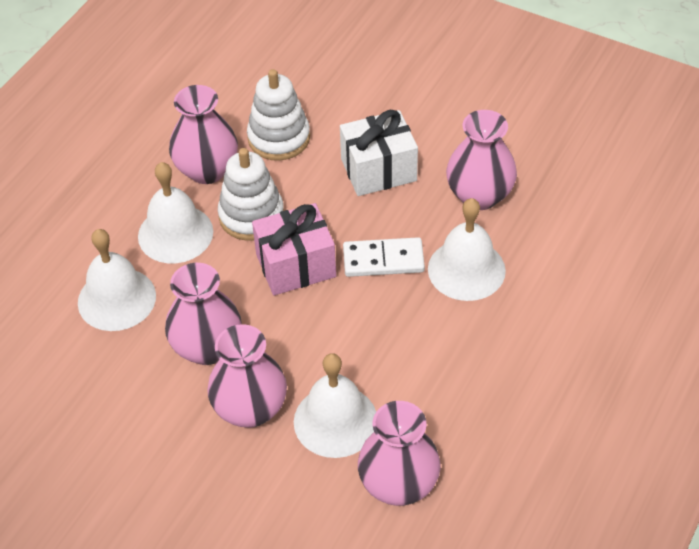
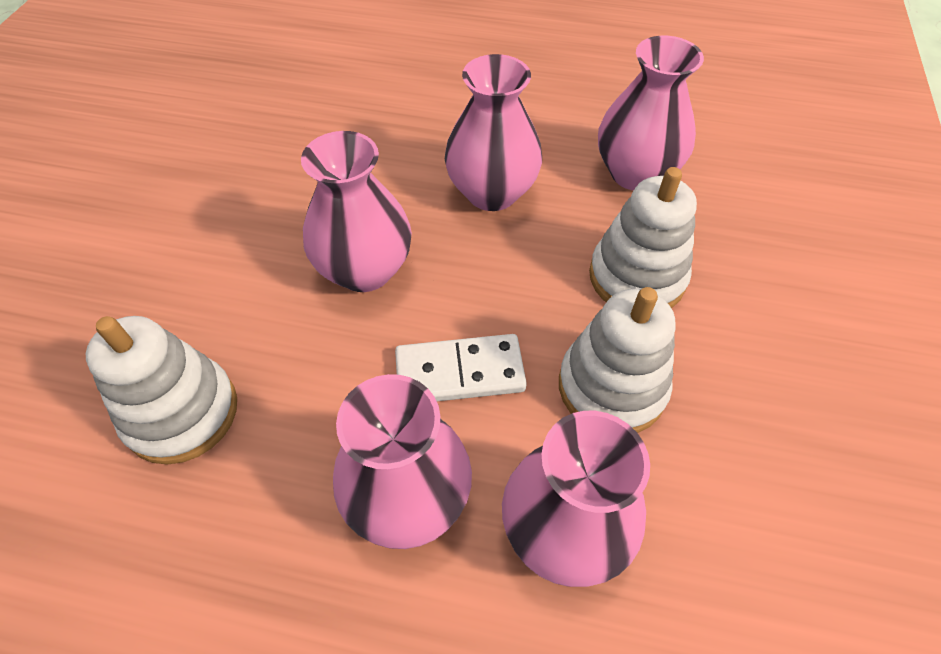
pink gift: 1 -> 0
white bell: 4 -> 0
white gift: 1 -> 0
white stacking toy: 2 -> 3

